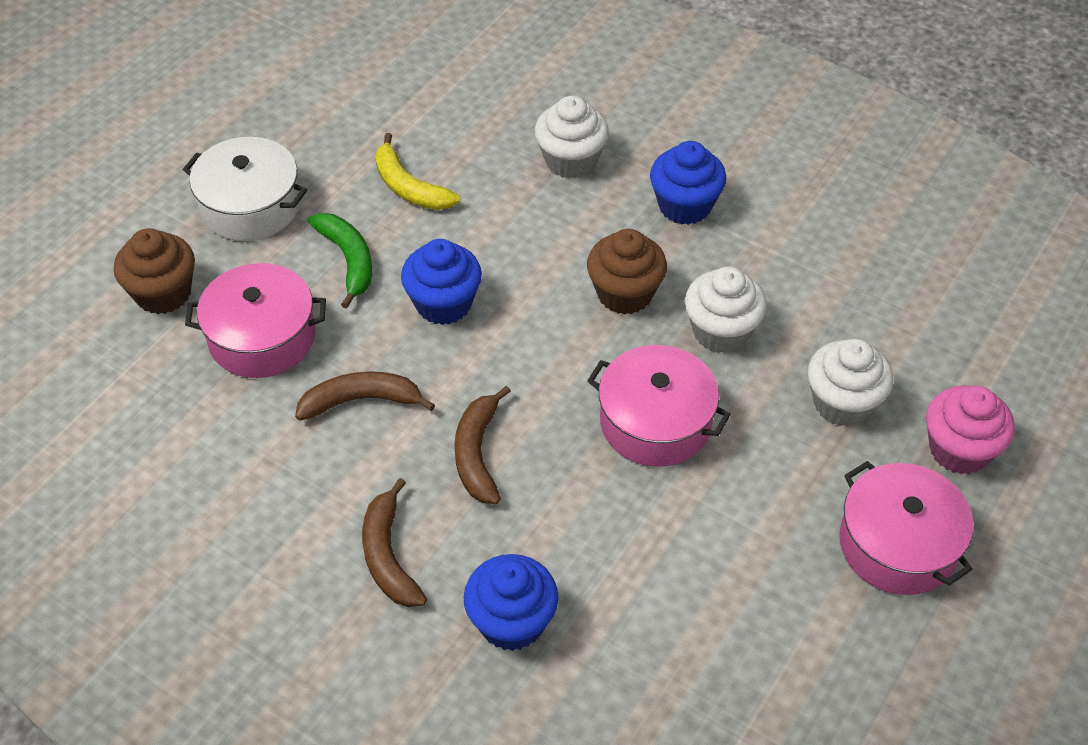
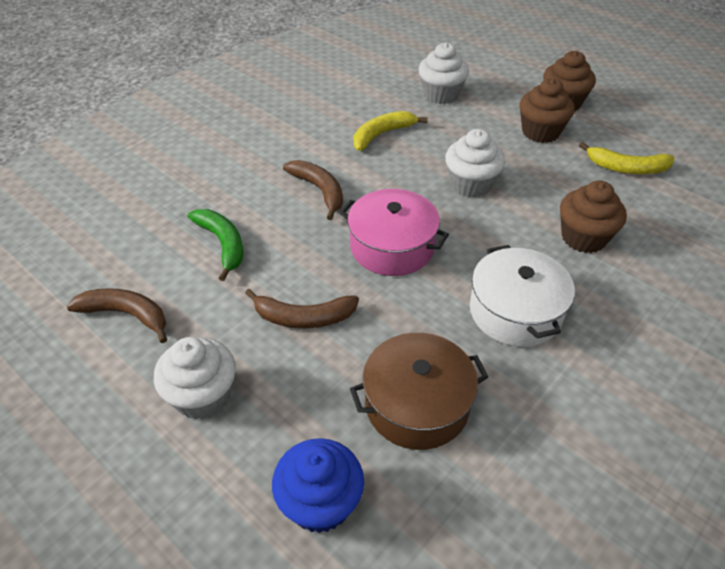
blue cupcake: 3 -> 1
brown cupcake: 2 -> 3
brown pot: 0 -> 1
pink cupcake: 1 -> 0
pink pot: 3 -> 1
yellow banana: 1 -> 2

